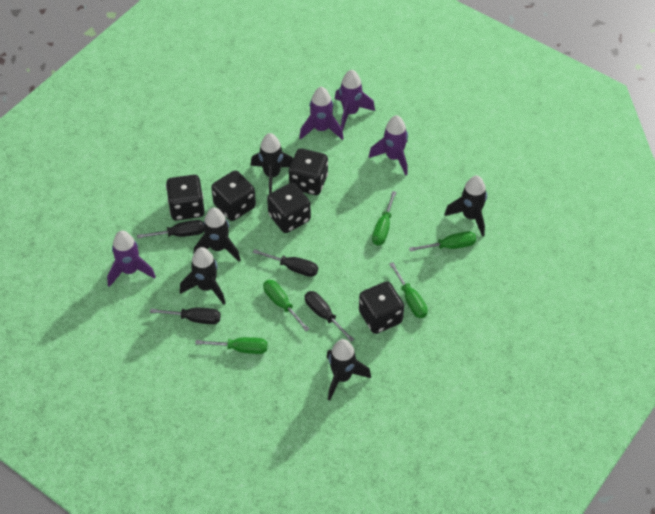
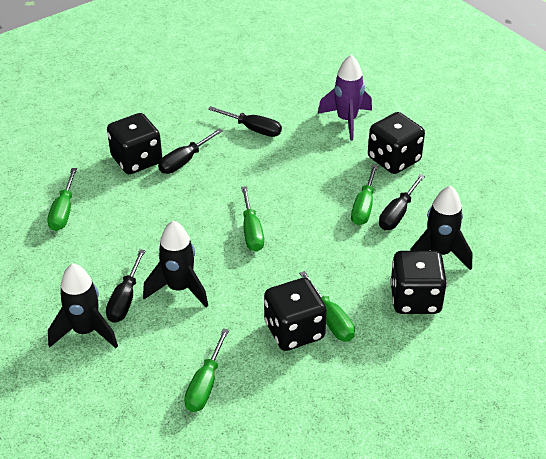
black dice: 5 -> 4
black rocket: 5 -> 3
purple rocket: 4 -> 1

